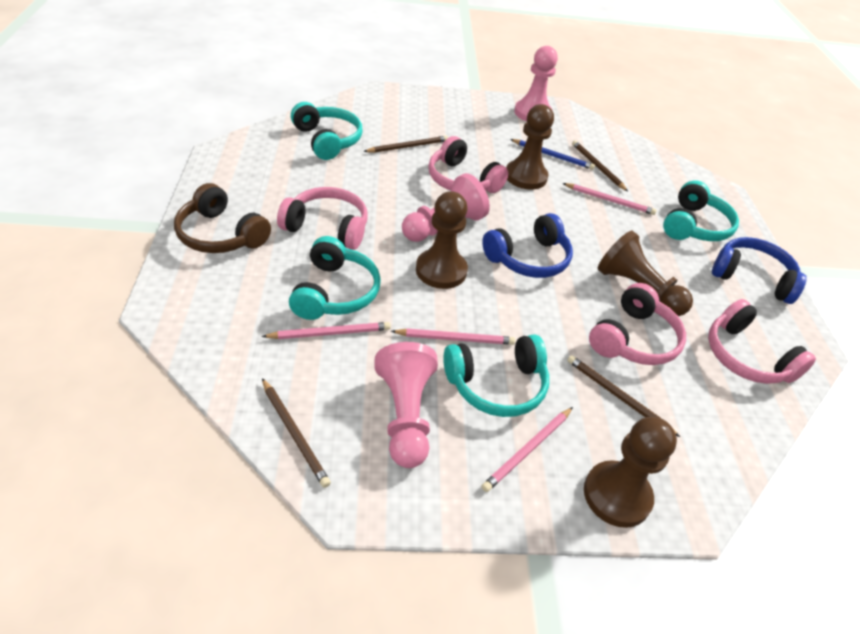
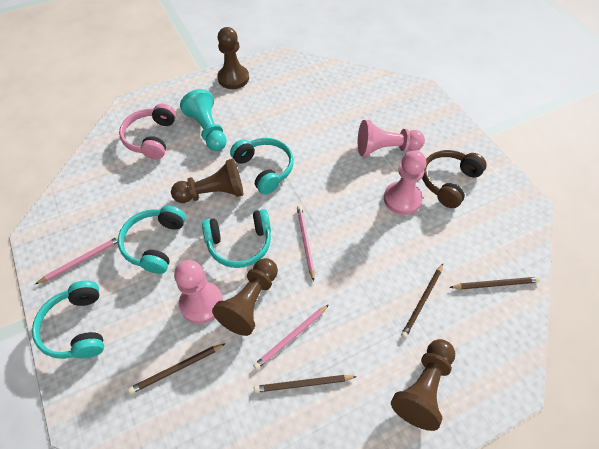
blue headphones: 2 -> 0
blue pencil: 1 -> 0
pink headphones: 4 -> 1
pink pencil: 4 -> 3
turquoise pawn: 0 -> 1

